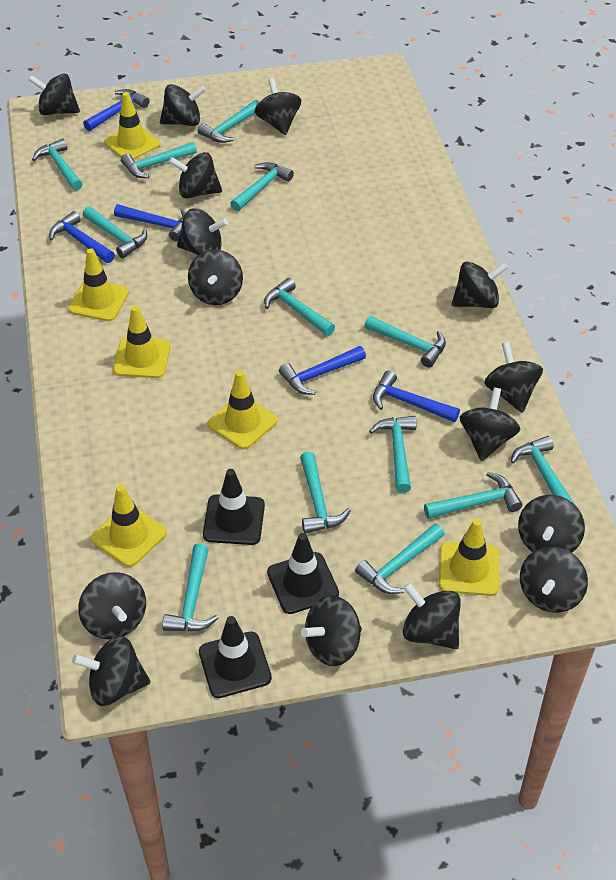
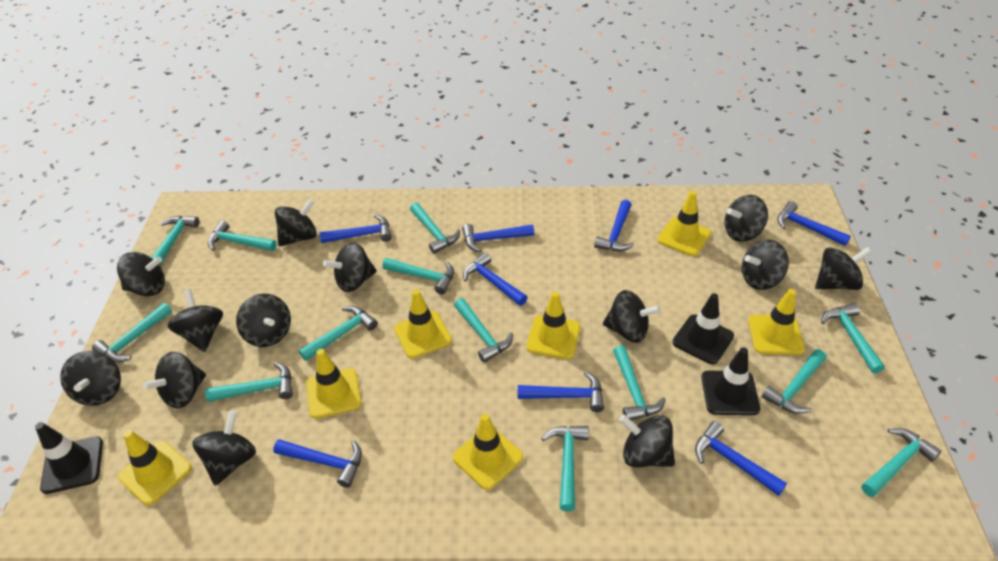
black spinning top: 15 -> 13
blue hammer: 5 -> 8
yellow traffic cone: 6 -> 7

